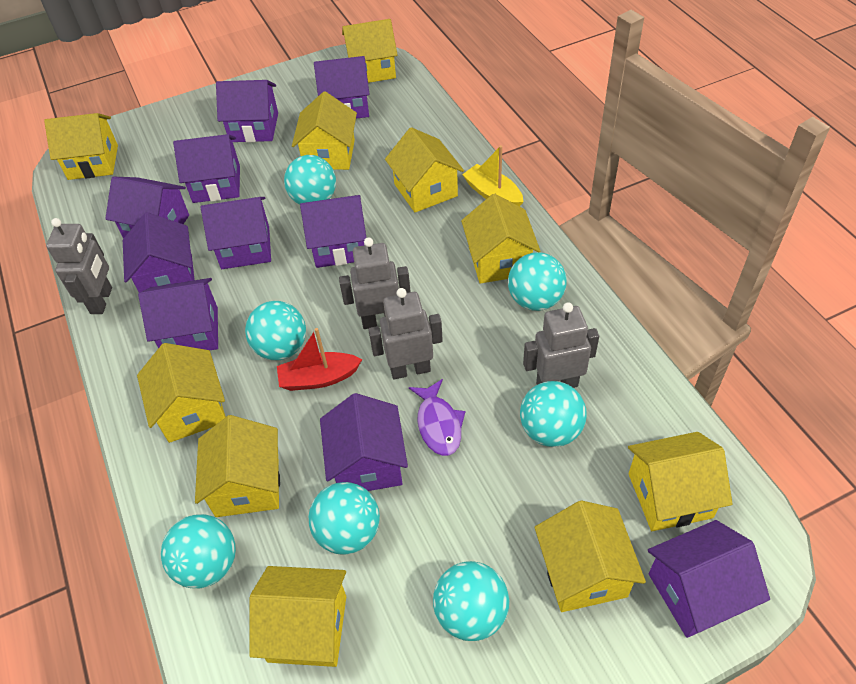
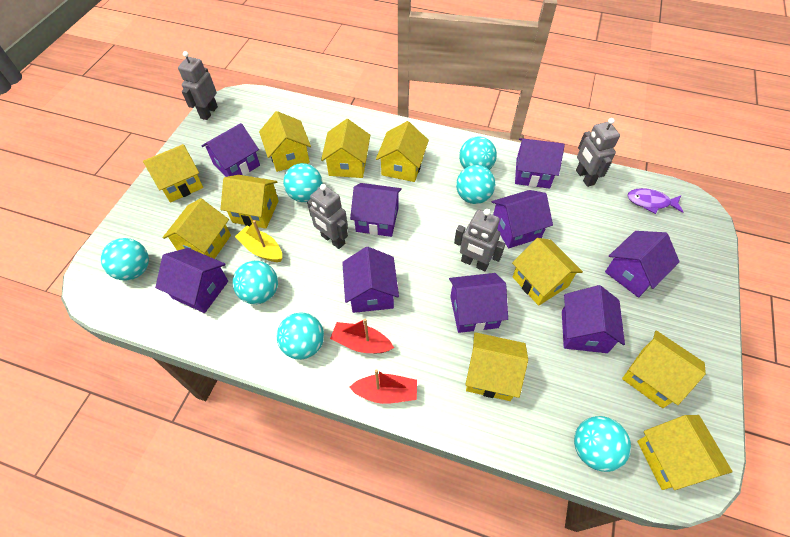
purple house: 10 -> 9
red boat: 1 -> 2

